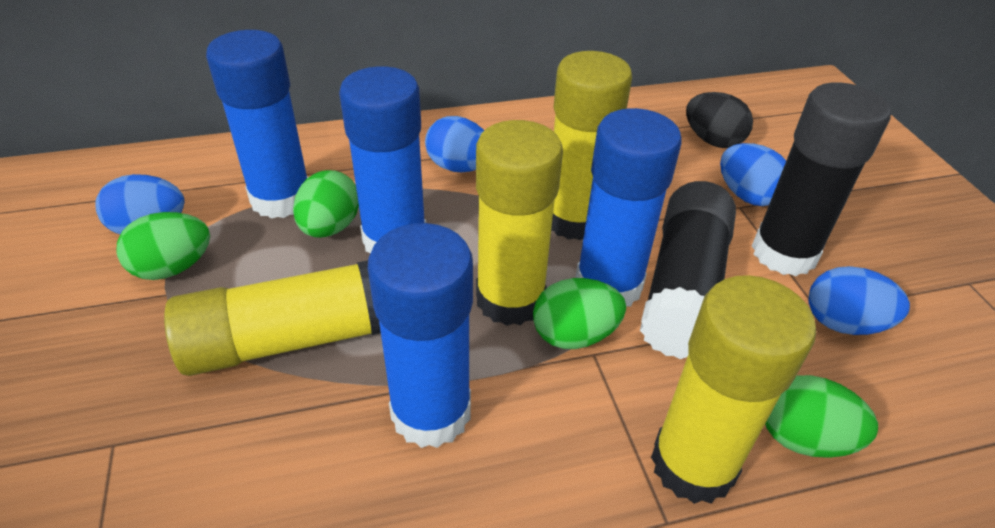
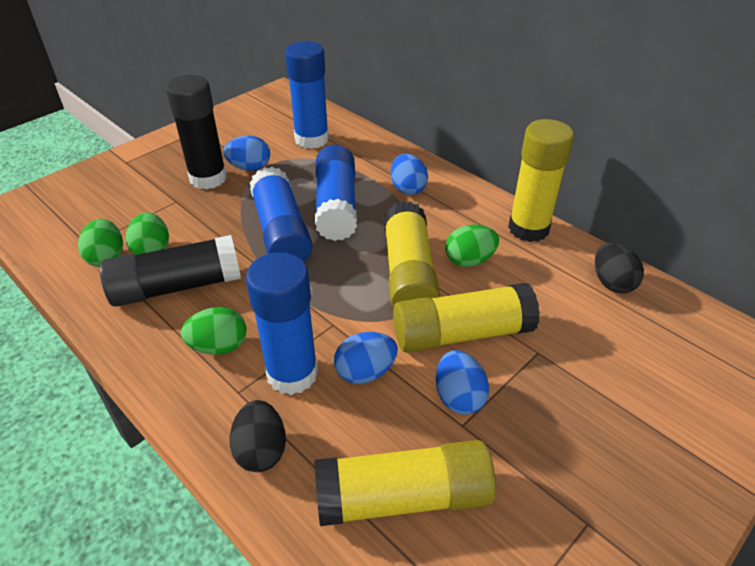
black egg: 1 -> 2

